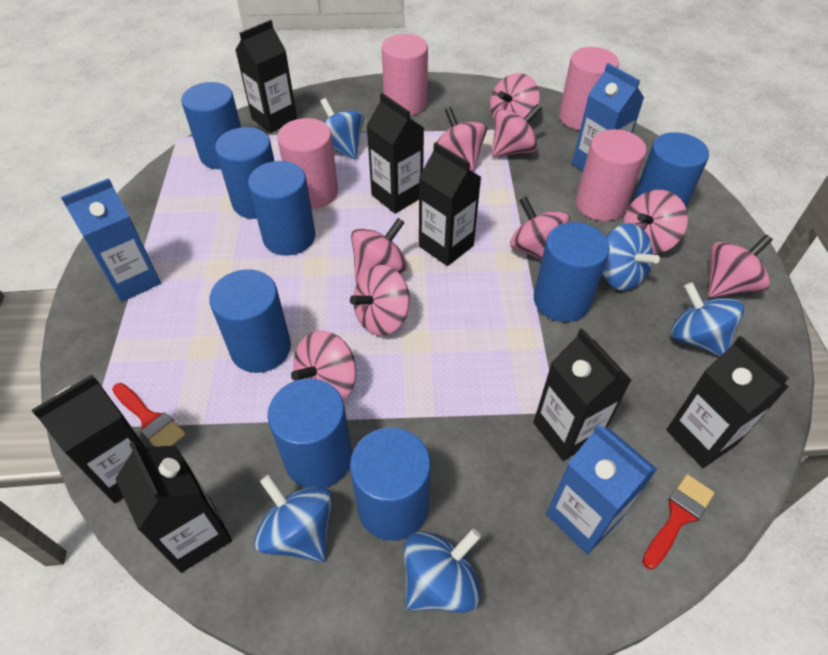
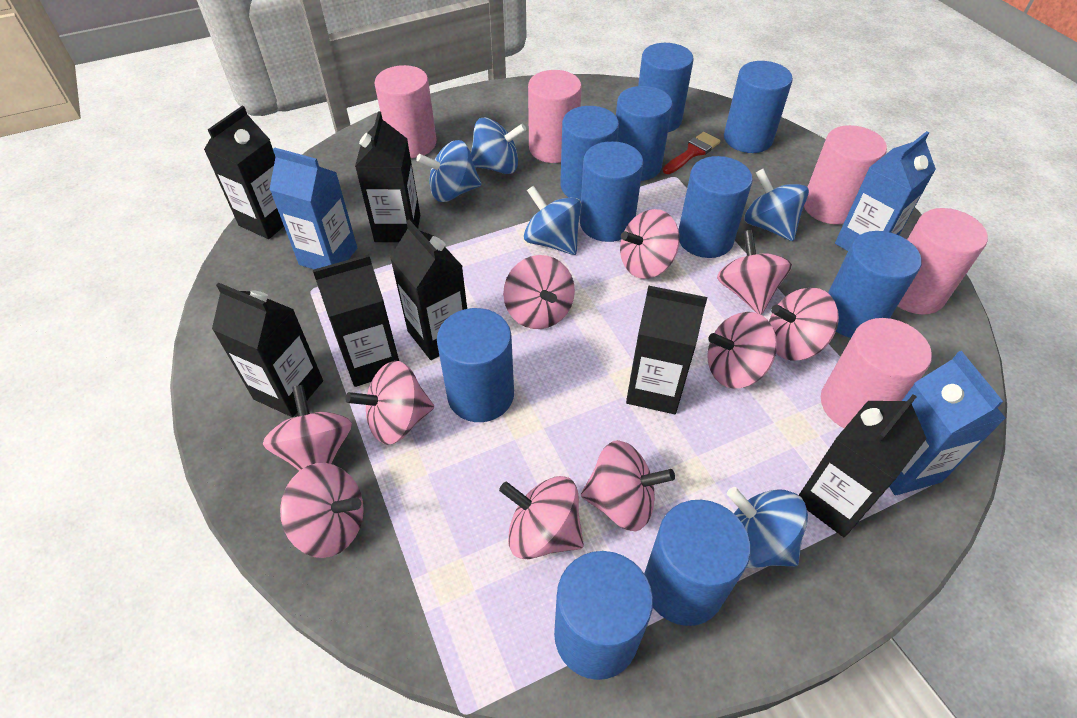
blue cylinder: 8 -> 10
pink cylinder: 4 -> 5
pink spinning top: 9 -> 10
red brush: 2 -> 1

